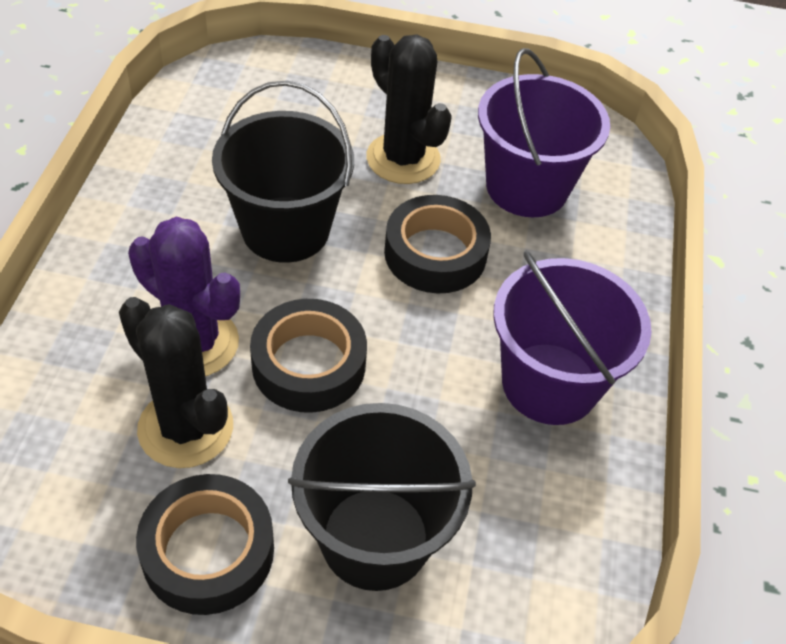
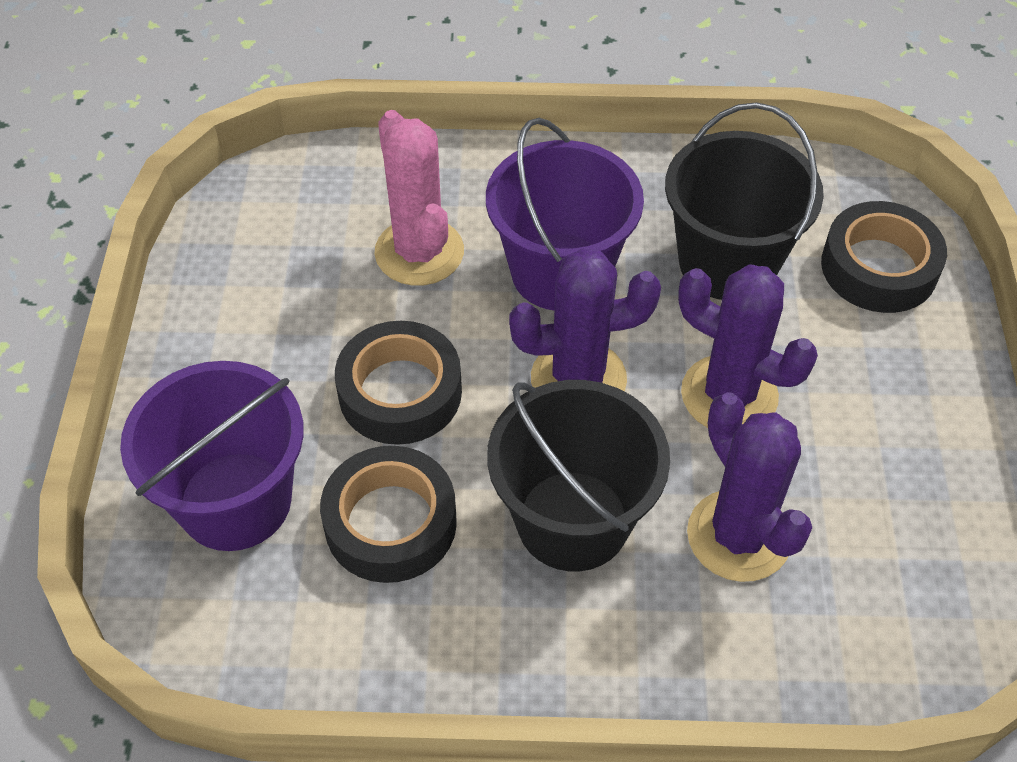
black cactus: 2 -> 0
pink cactus: 0 -> 1
purple cactus: 1 -> 3

